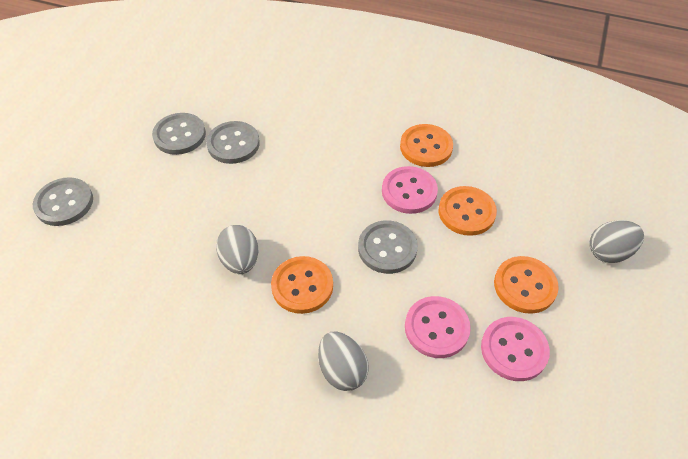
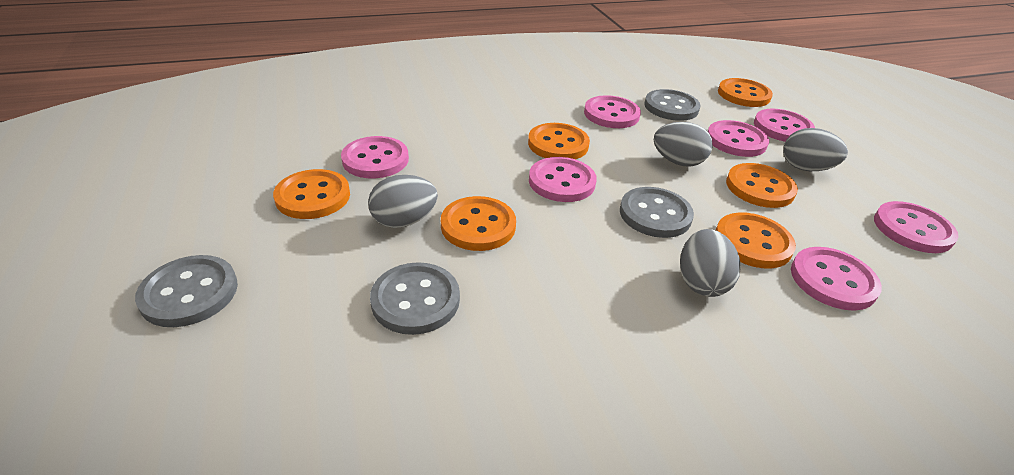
grey egg: 3 -> 4
orange button: 4 -> 6
pink button: 3 -> 7

